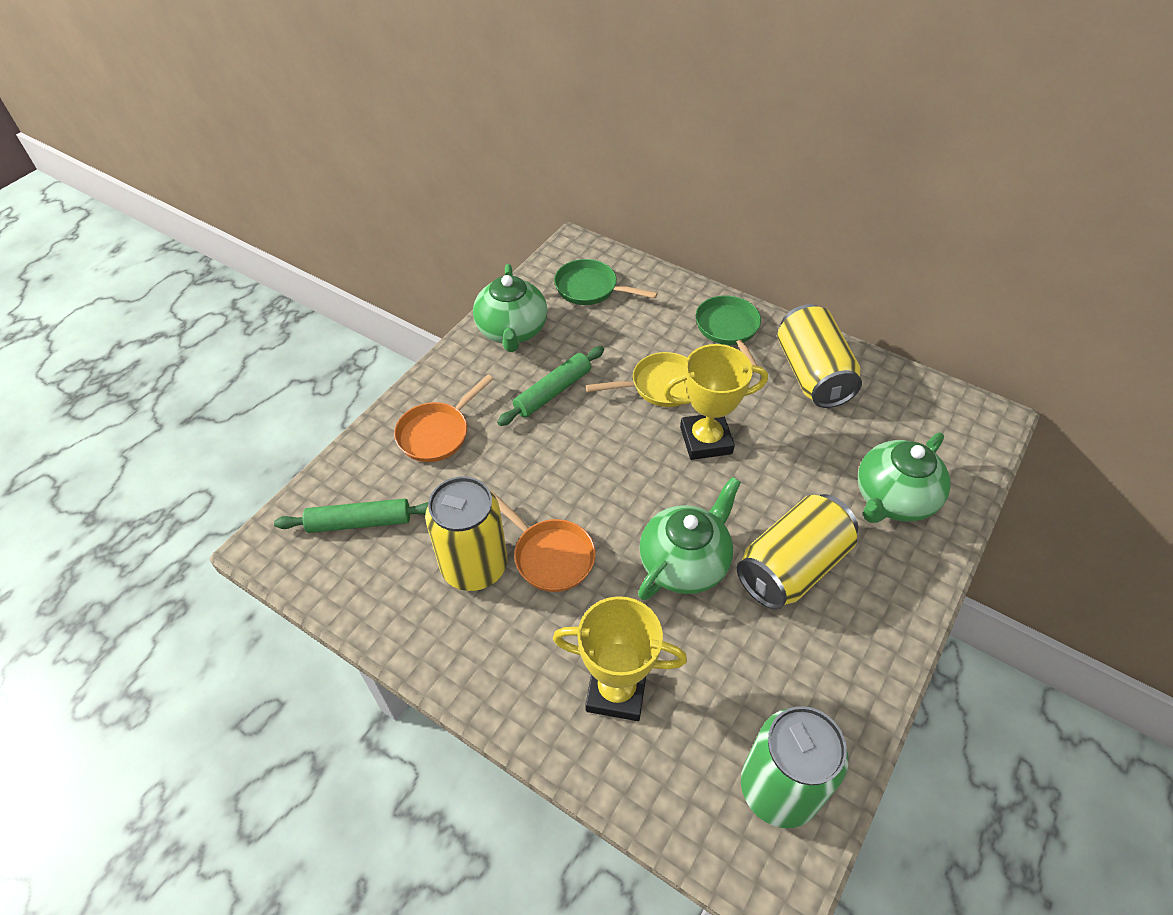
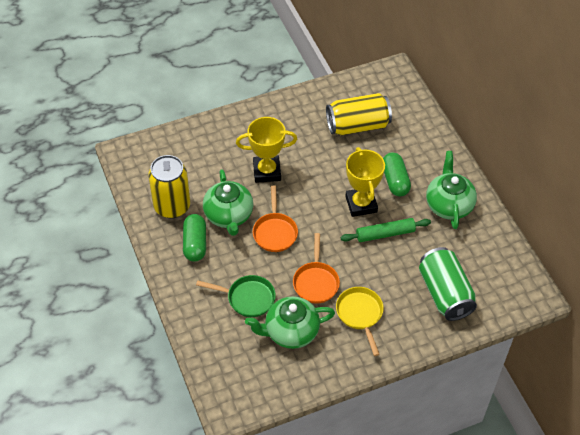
green capsule: 0 -> 2
green pan: 2 -> 1
green rolling pin: 2 -> 1
yellow can: 3 -> 2

